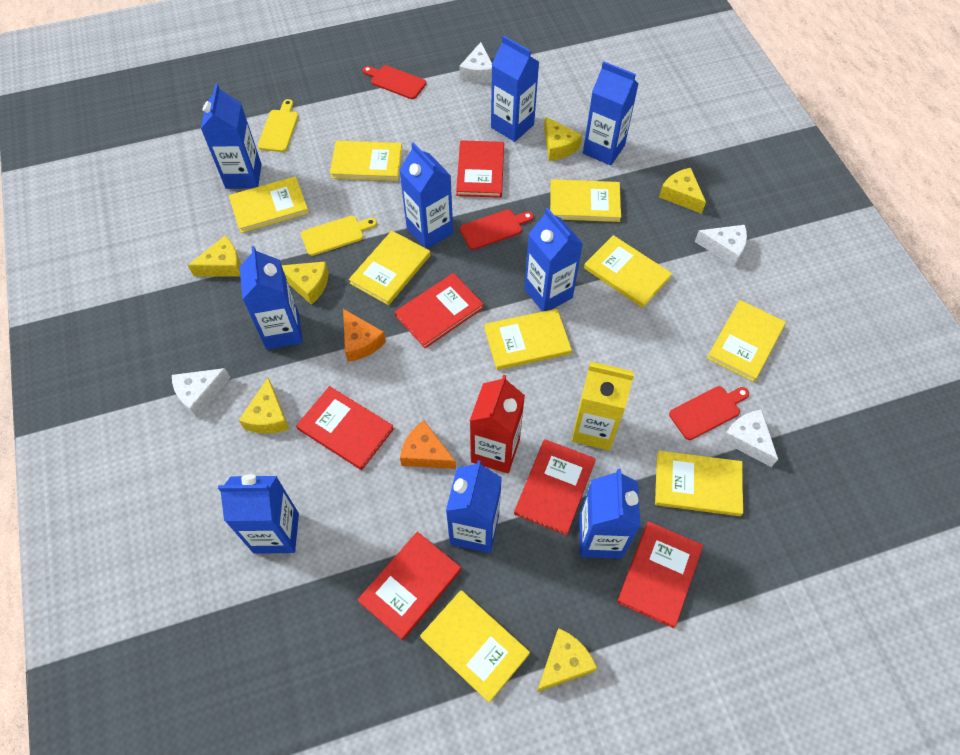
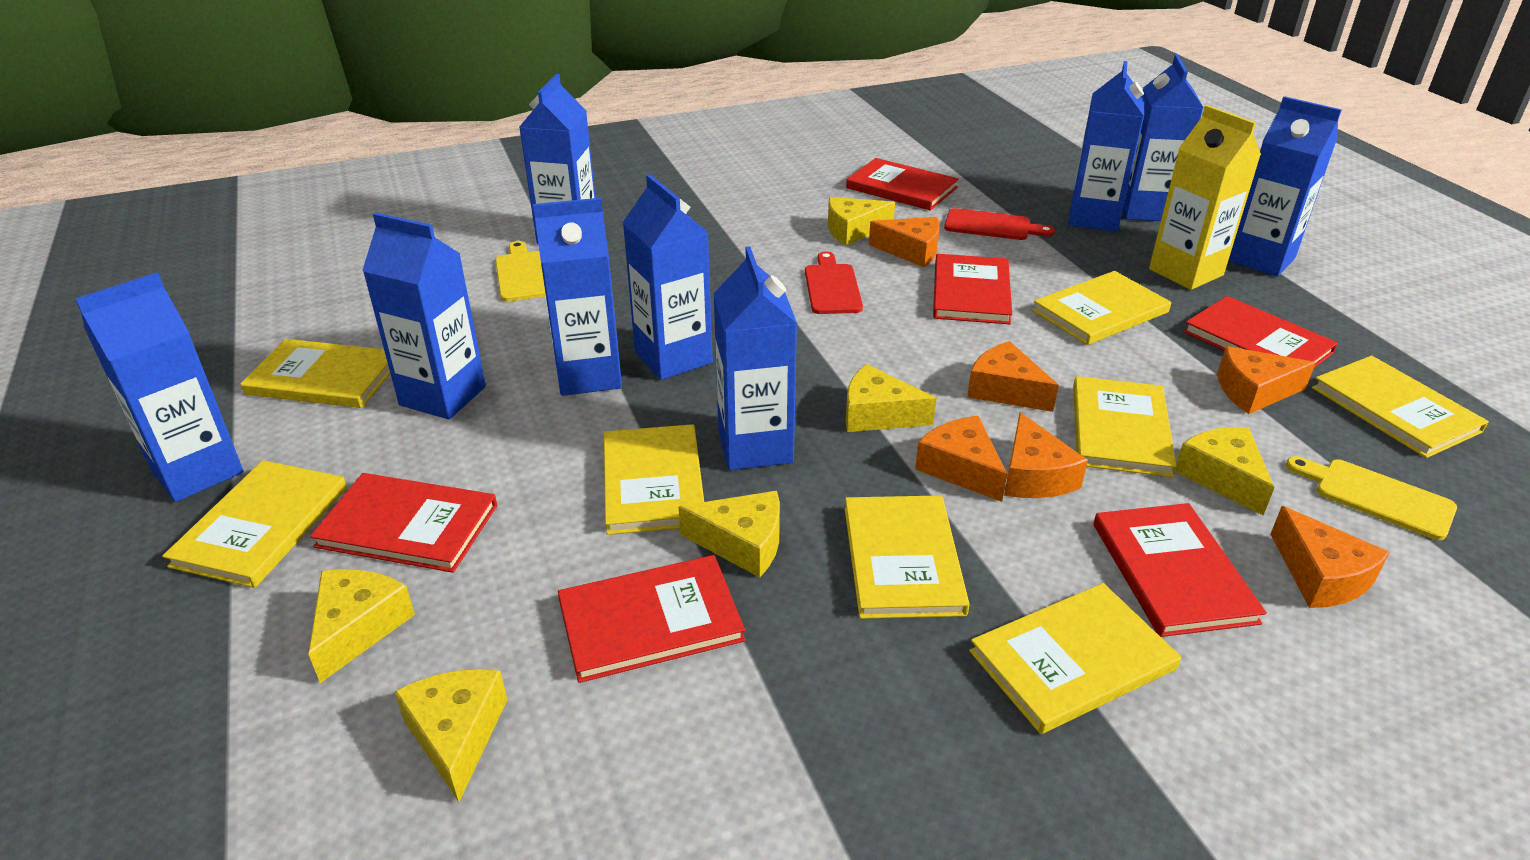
orange cheese: 2 -> 6
red carton: 1 -> 0
red cutting board: 3 -> 2
white cheese: 4 -> 0
yellow book: 9 -> 8

